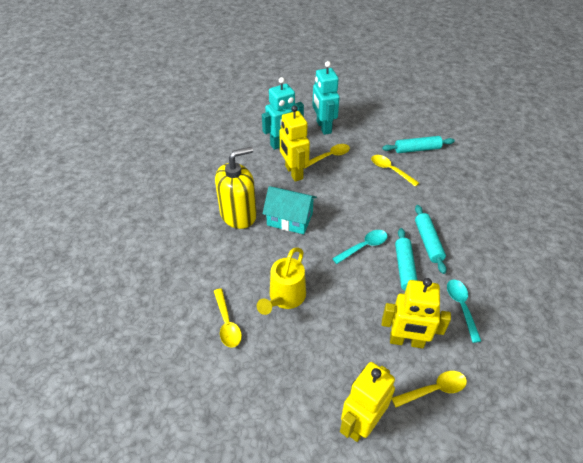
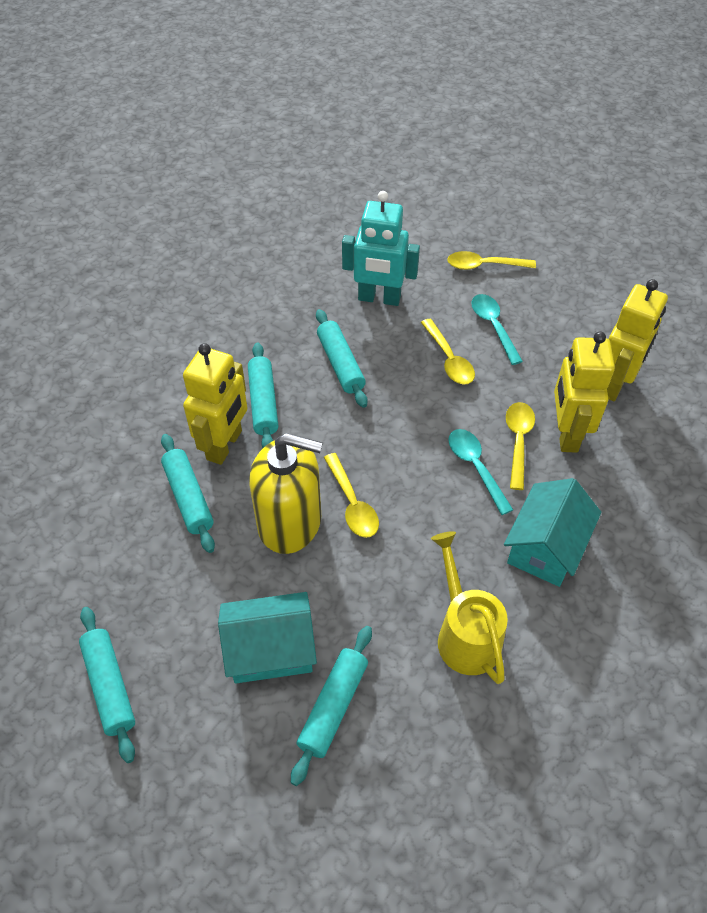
turquoise house: 1 -> 2
turquoise robot: 2 -> 1
turquoise rolling pin: 3 -> 5

